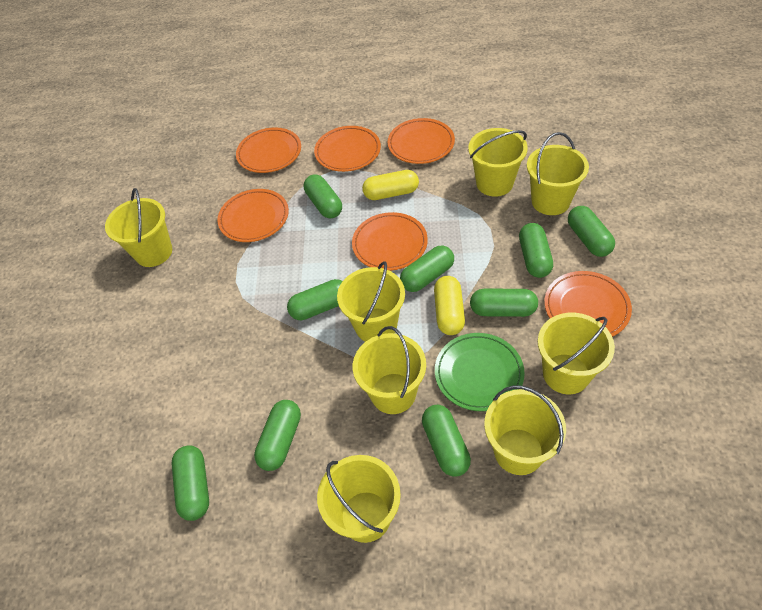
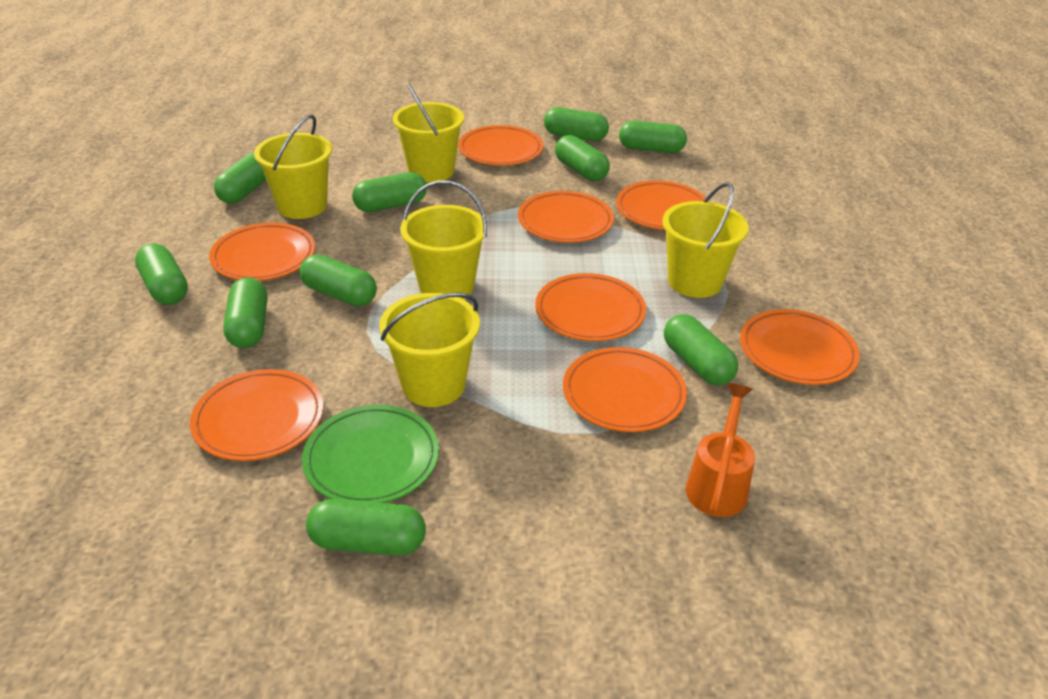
green capsule: 9 -> 10
orange plate: 6 -> 8
orange watering can: 0 -> 1
yellow bucket: 8 -> 5
yellow capsule: 2 -> 0

